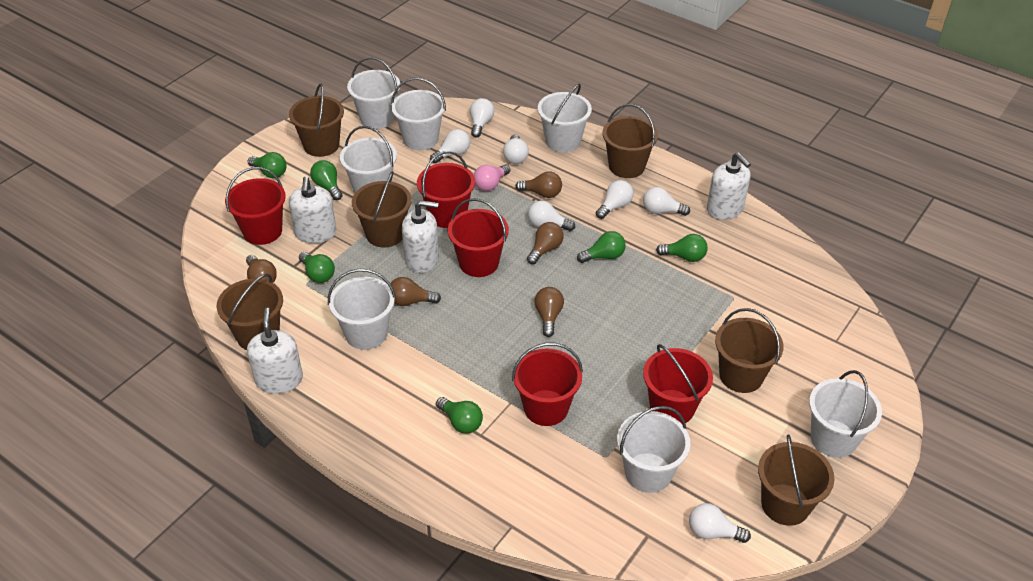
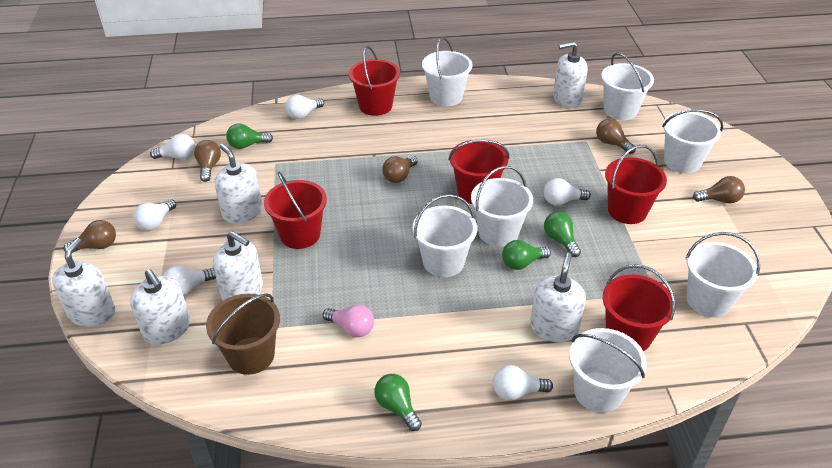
brown bucket: 6 -> 1
green light bulb: 6 -> 4
white light bulb: 7 -> 6
white soap dispenser: 4 -> 6

